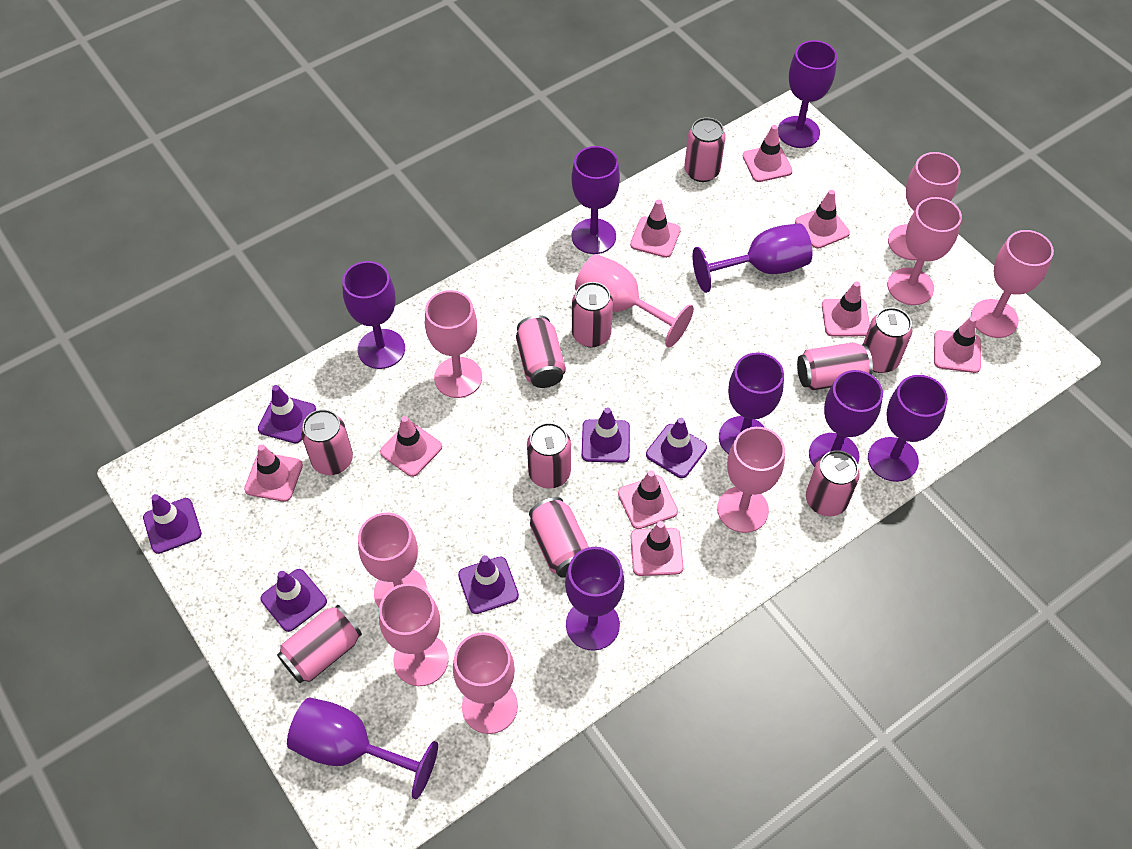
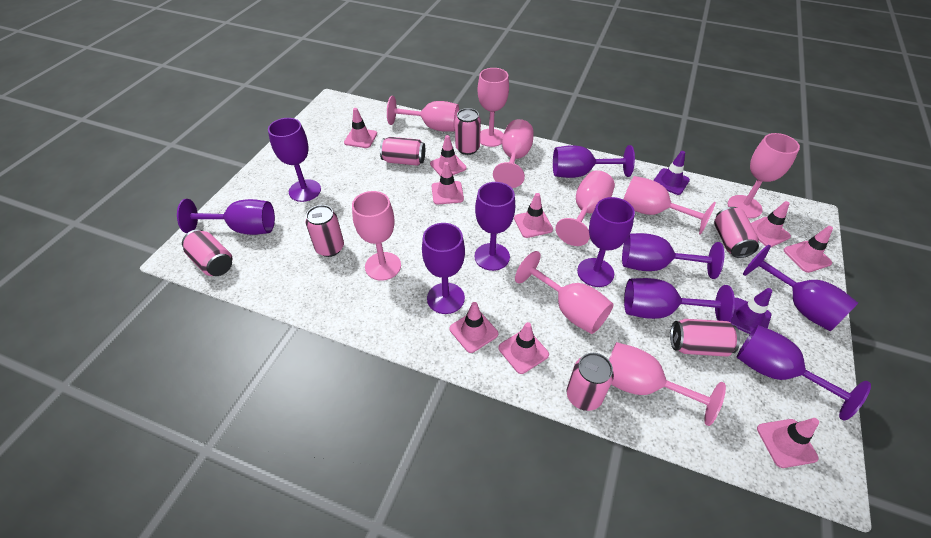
pink can: 10 -> 7
purple goblet: 9 -> 10
purple traffic cone: 6 -> 2

